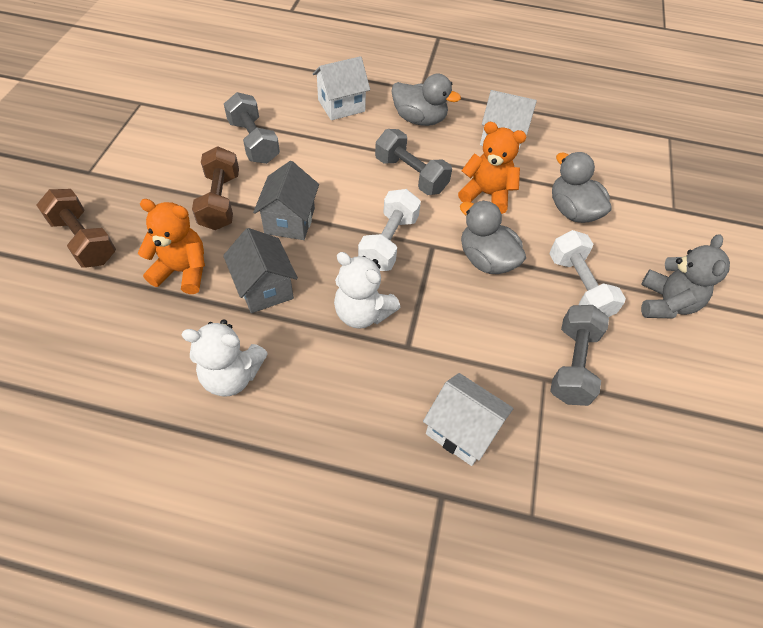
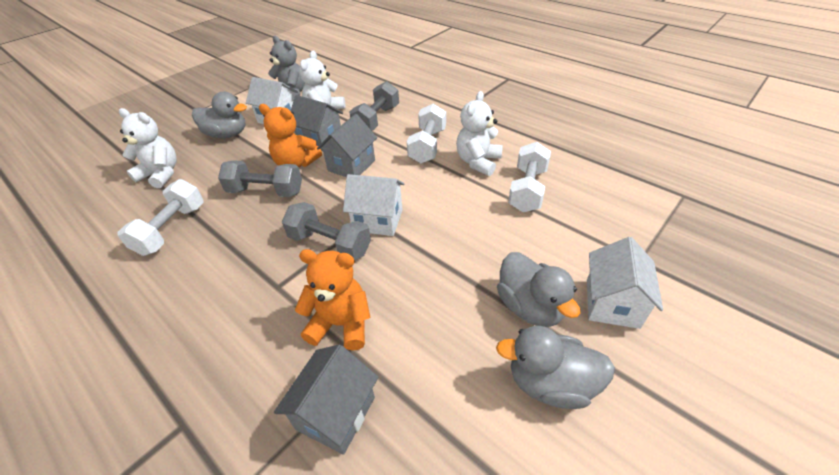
brown dumbbell: 2 -> 0
grey house: 2 -> 3
white dumbbell: 2 -> 3
white teddy bear: 2 -> 3

